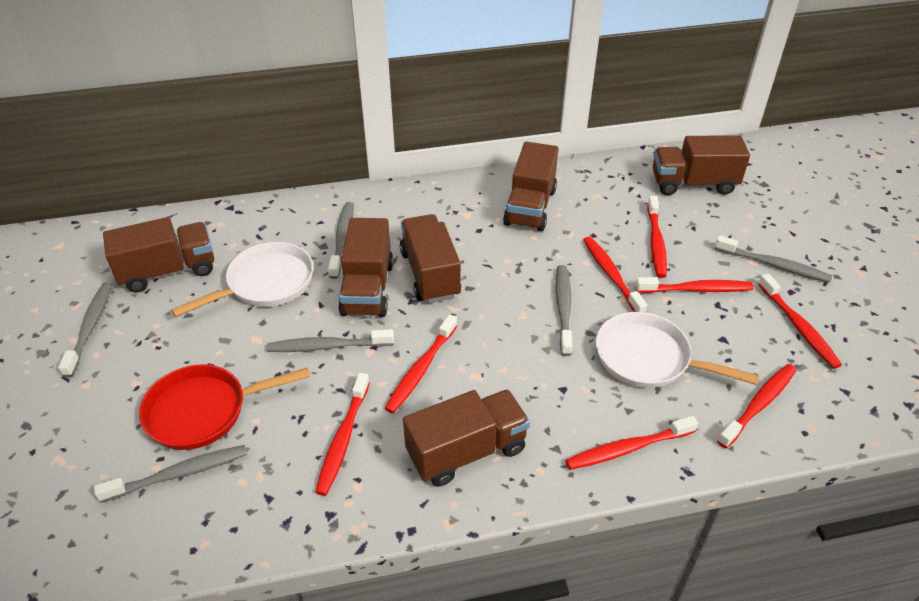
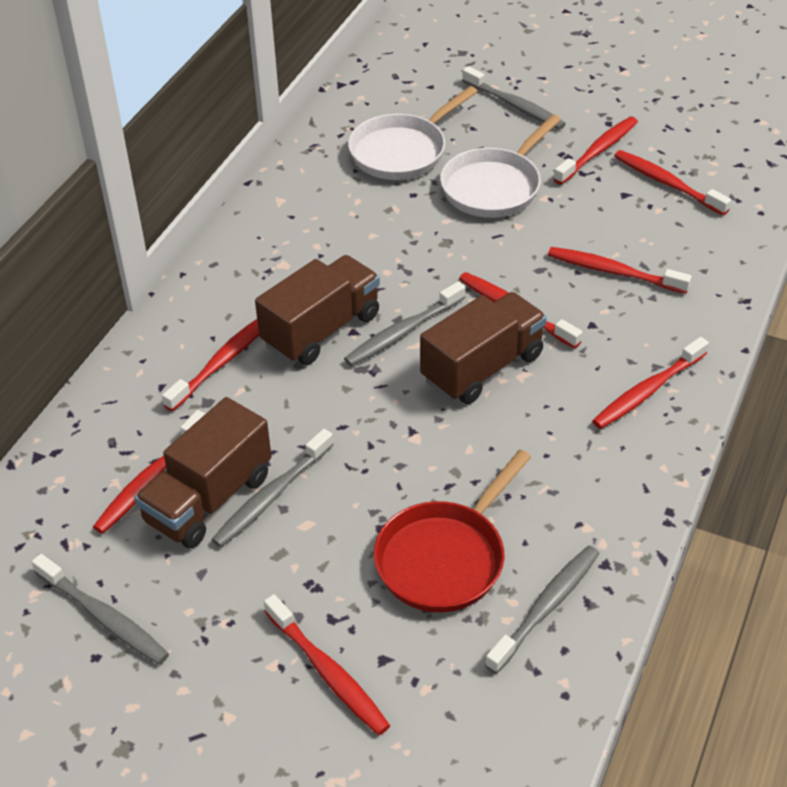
brown truck: 6 -> 3
grey toothbrush: 6 -> 5

